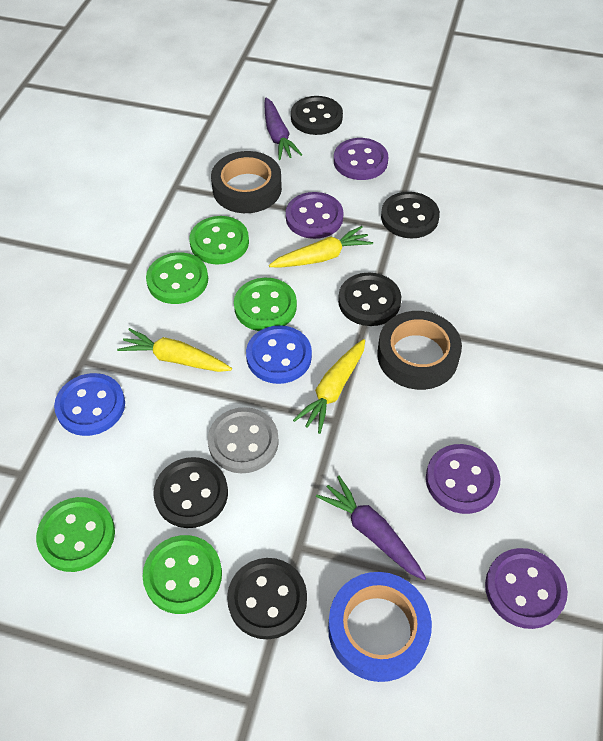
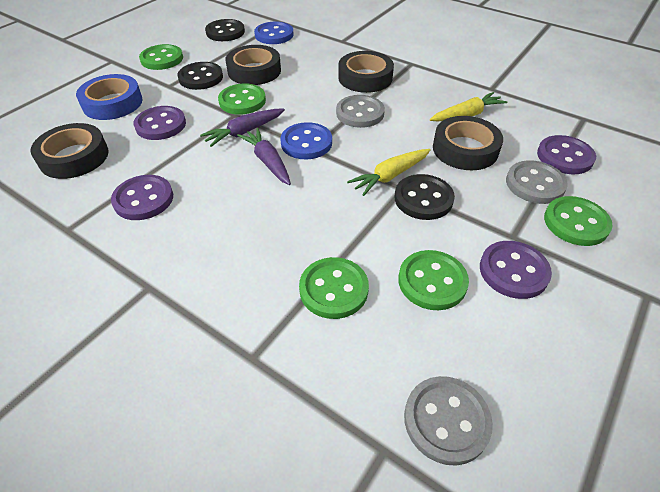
black button: 5 -> 3
black tape: 2 -> 4
grey button: 1 -> 3
yellow carrot: 3 -> 2

